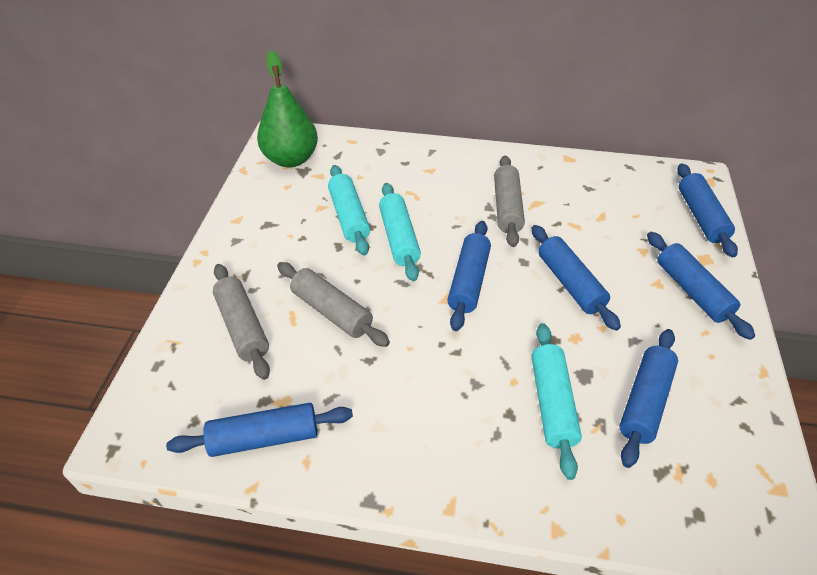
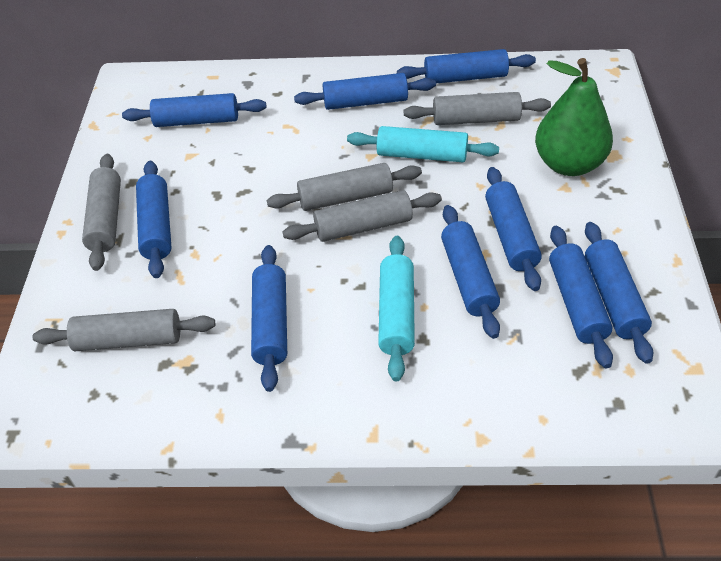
blue rolling pin: 6 -> 9
grey rolling pin: 3 -> 5
turquoise rolling pin: 3 -> 2

